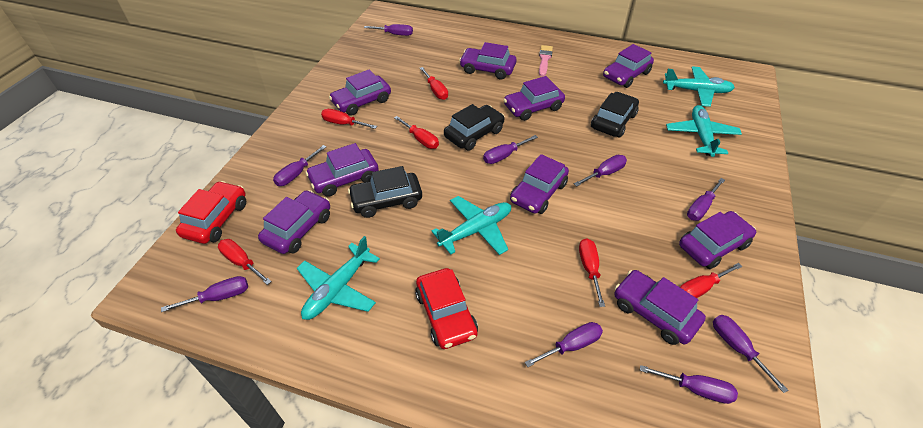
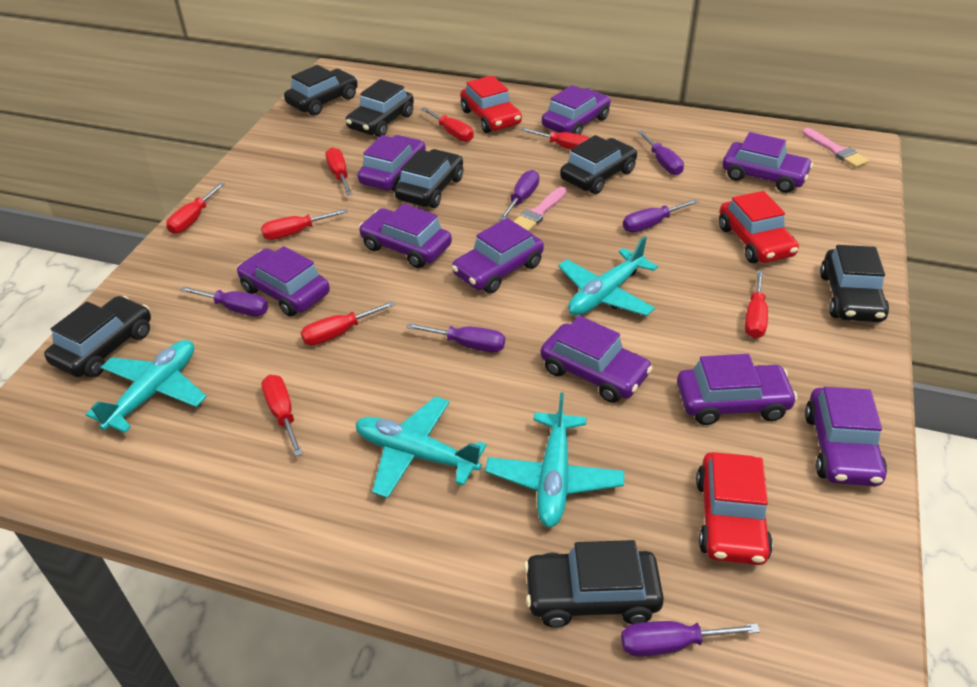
black car: 3 -> 7
pink brush: 1 -> 2
purple screwdriver: 9 -> 6
red car: 2 -> 3
red screwdriver: 6 -> 8

